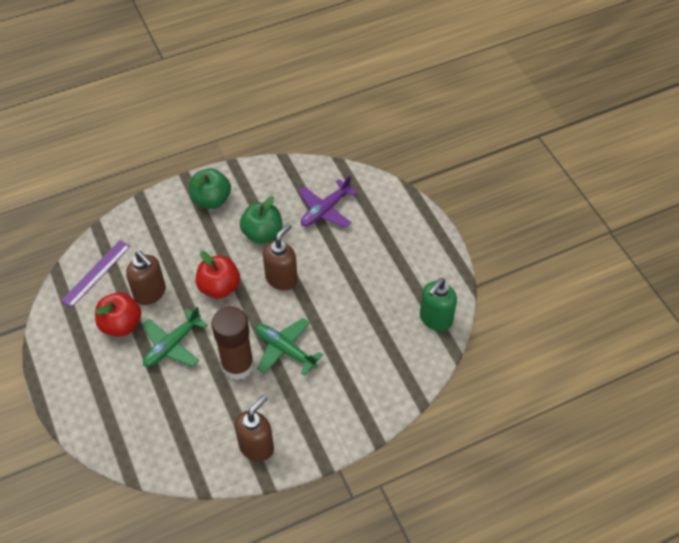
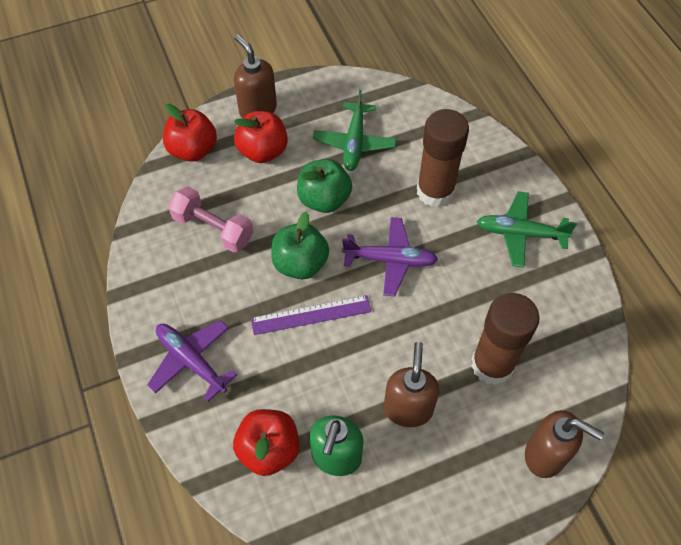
brown glue stick: 1 -> 2
pink dumbbell: 0 -> 1
purple plane: 1 -> 2
red apple: 2 -> 3

